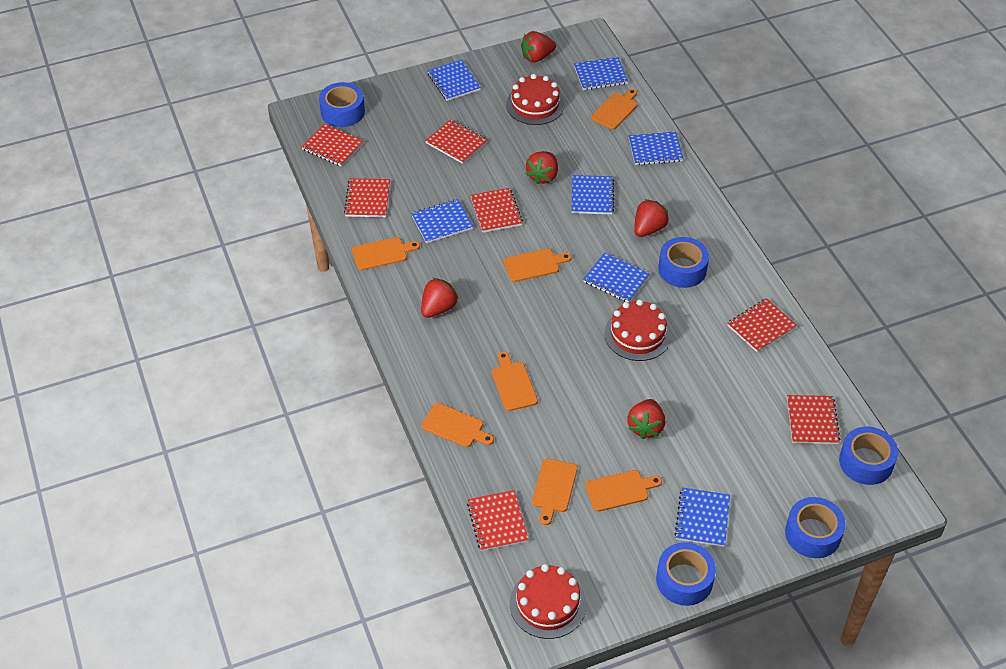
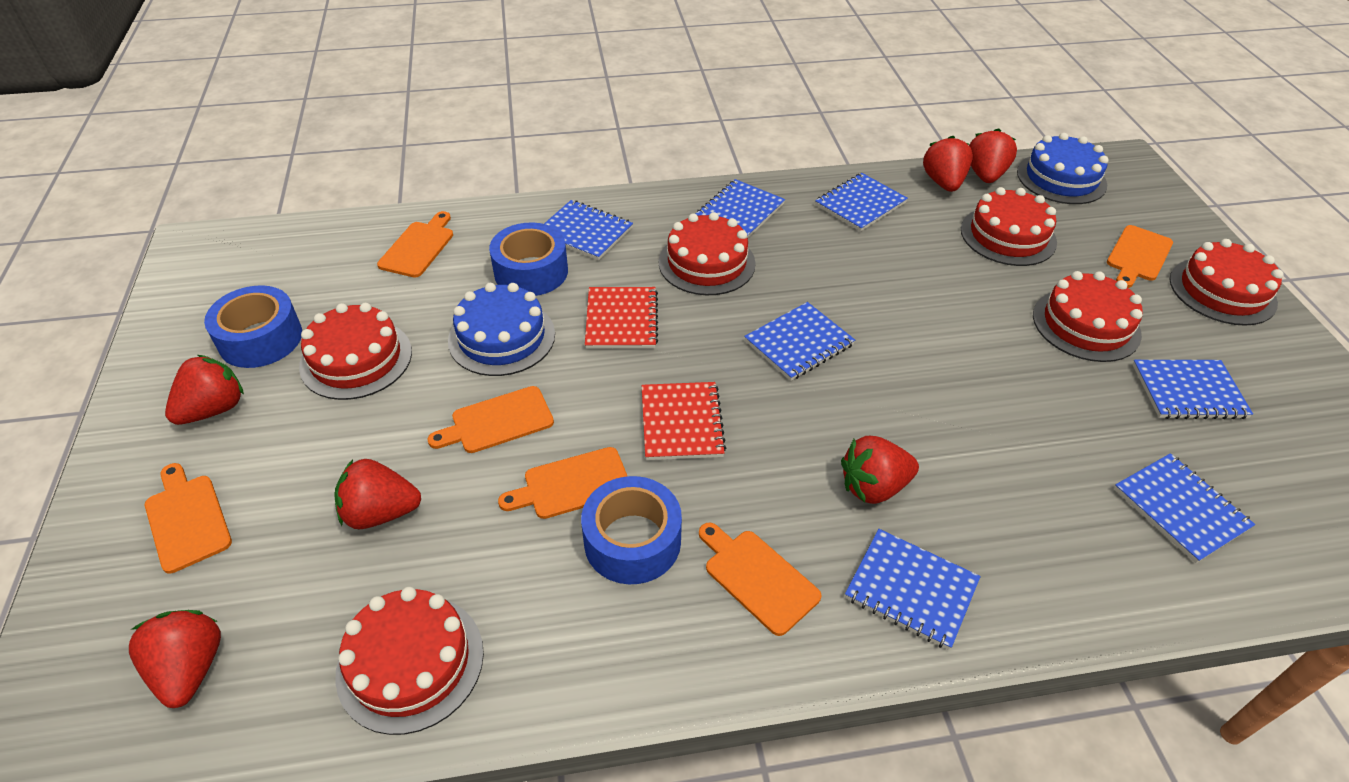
blue cake: 0 -> 2
blue tape: 5 -> 3
orange cutting board: 7 -> 6
red cake: 3 -> 6
red notebook: 7 -> 2
red strawberry: 5 -> 6

